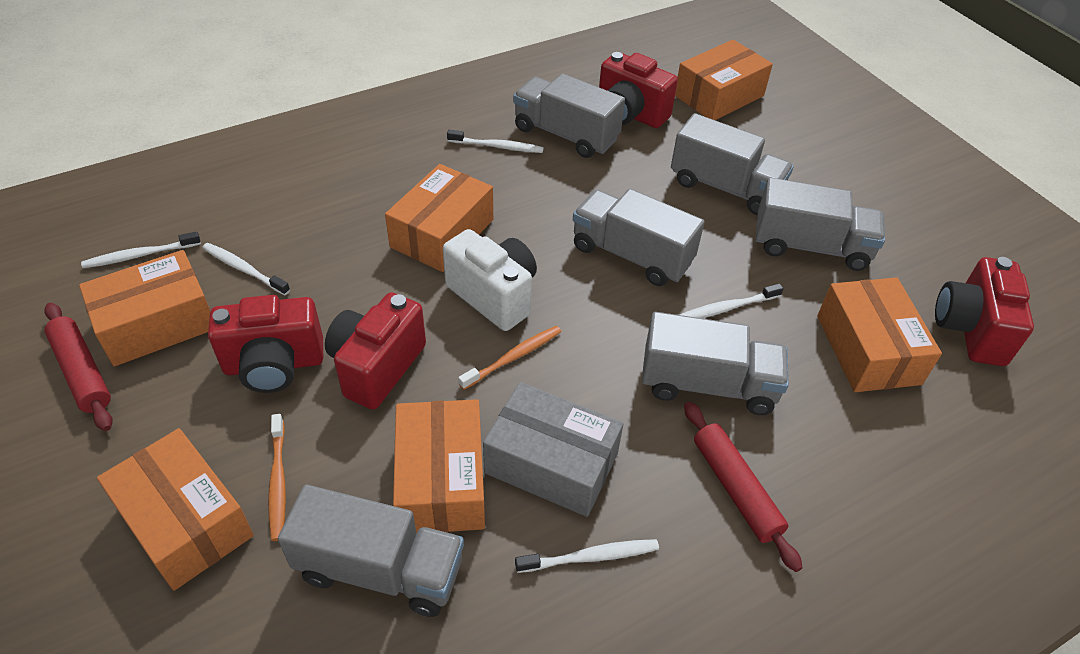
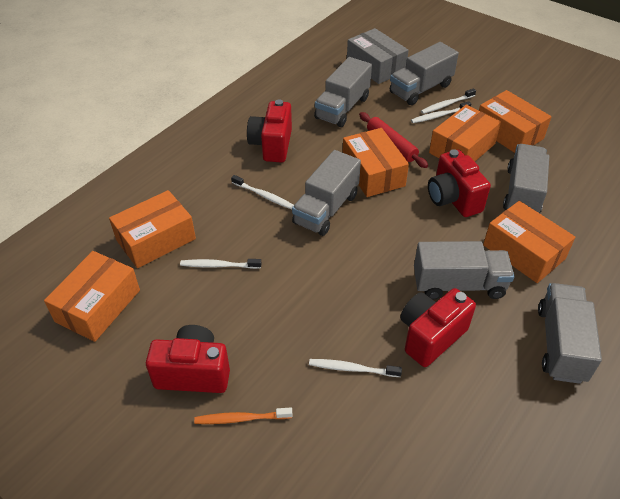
orange toothbrush: 2 -> 1
red rolling pin: 2 -> 1
white camera: 1 -> 0

